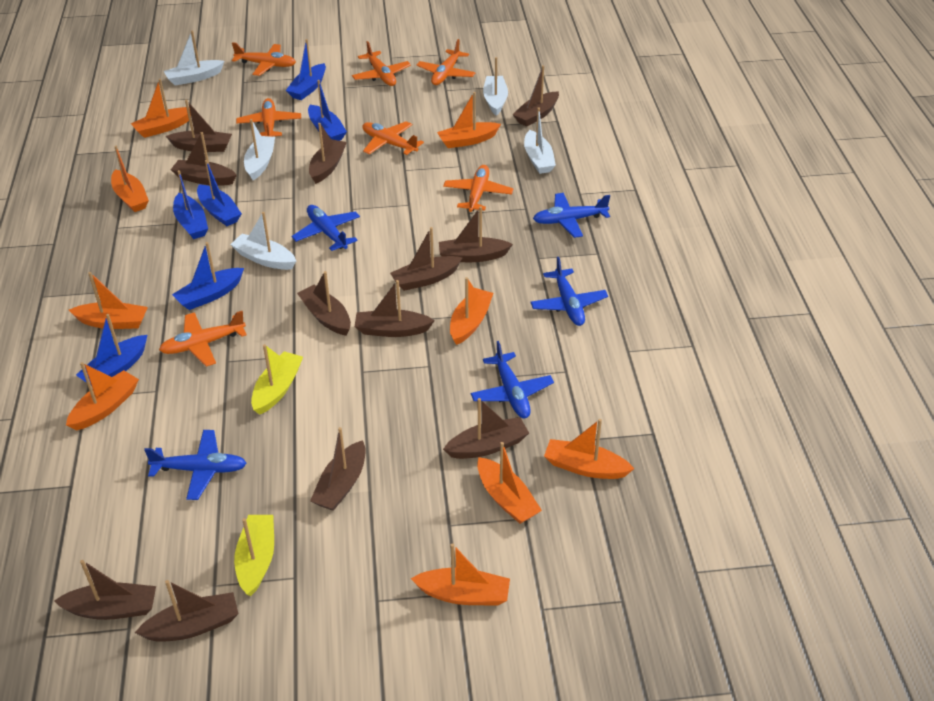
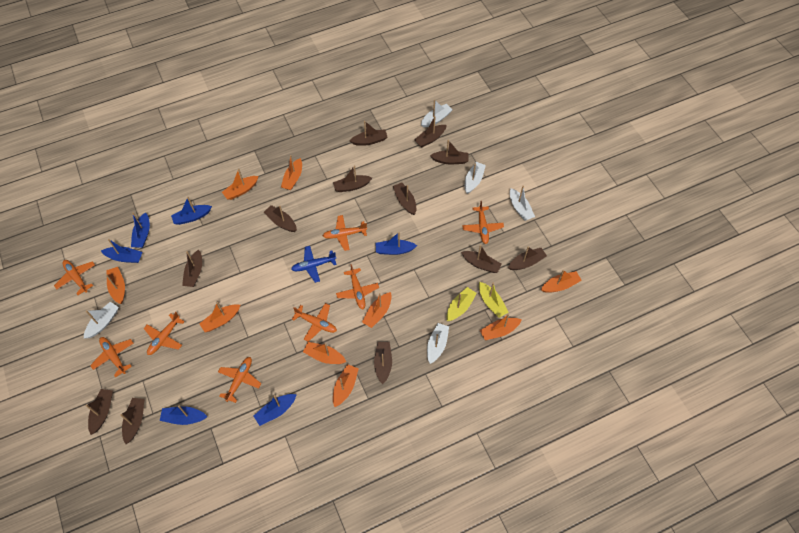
blue plane: 5 -> 1
orange plane: 7 -> 8

